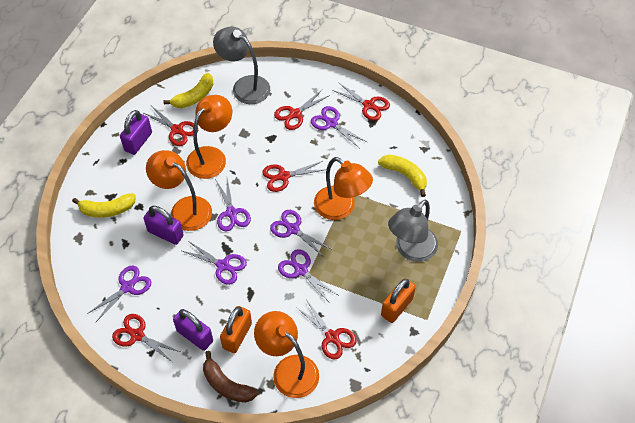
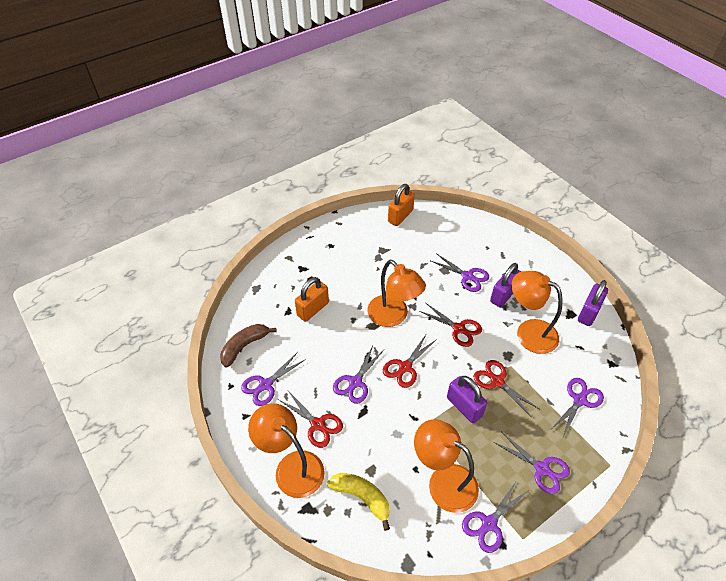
grey lamp: 2 -> 0
red scissors: 6 -> 4
yellow banana: 3 -> 1

